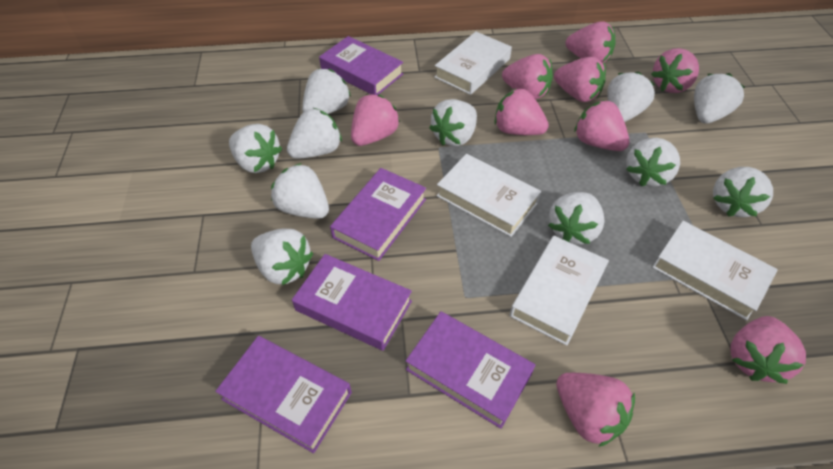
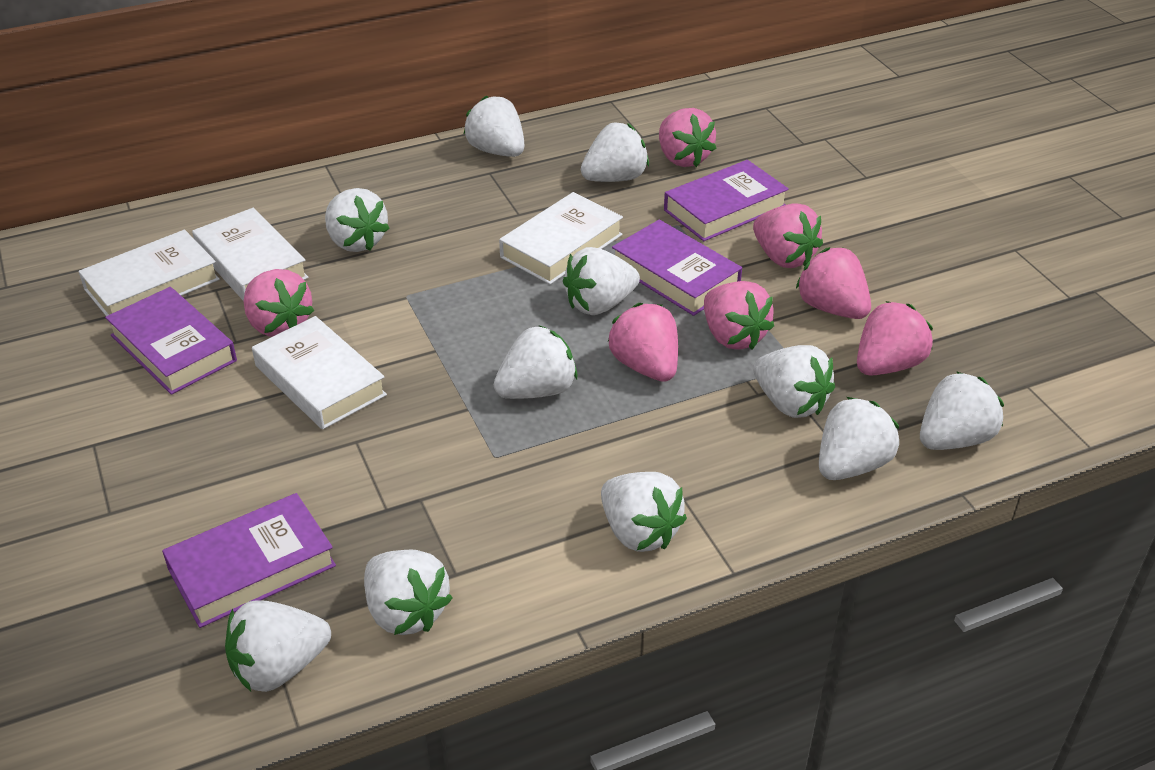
pink strawberry: 9 -> 7
purple book: 5 -> 4

